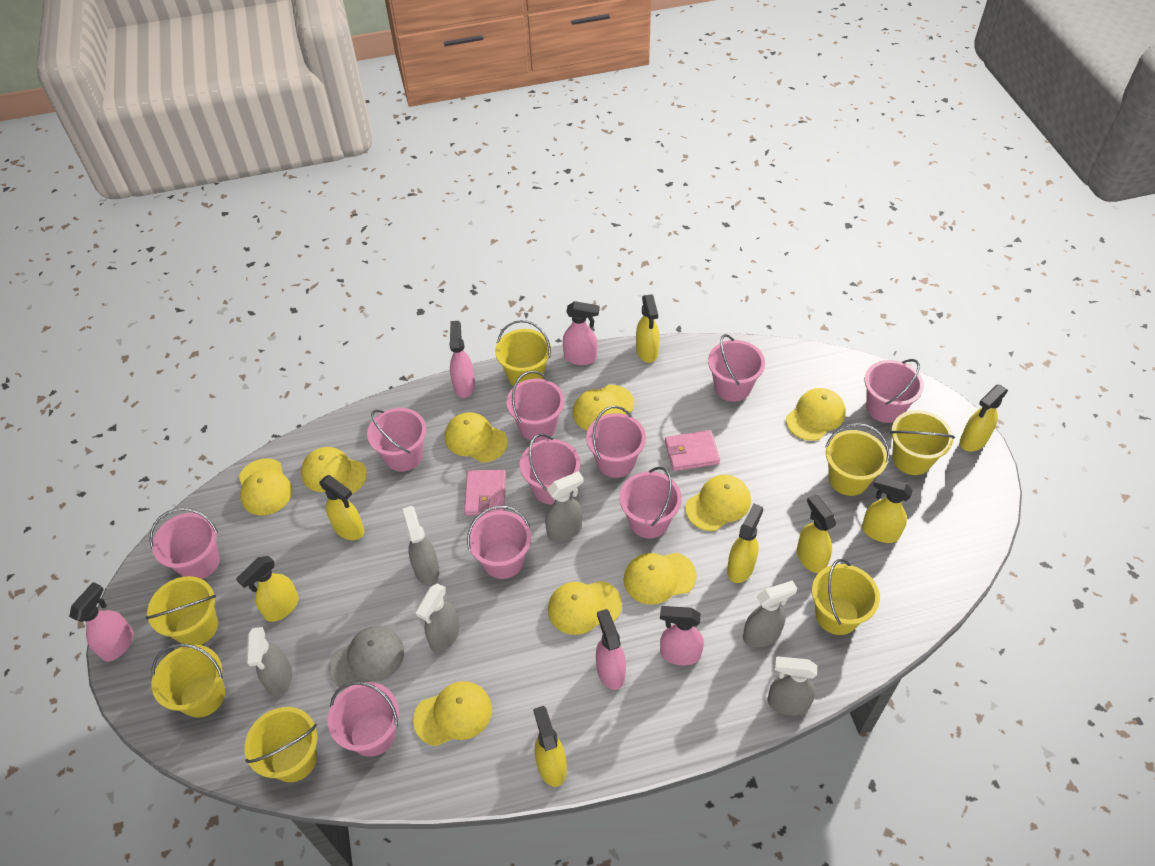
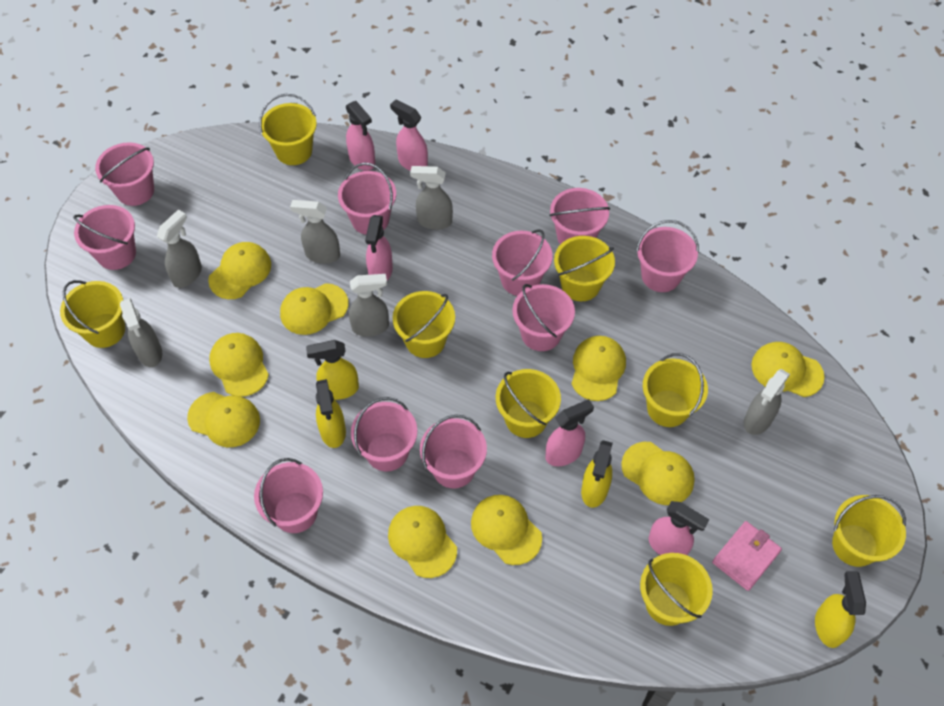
grey cap: 1 -> 0
pink wallet: 2 -> 1
yellow bucket: 7 -> 8
yellow spray bottle: 8 -> 4

